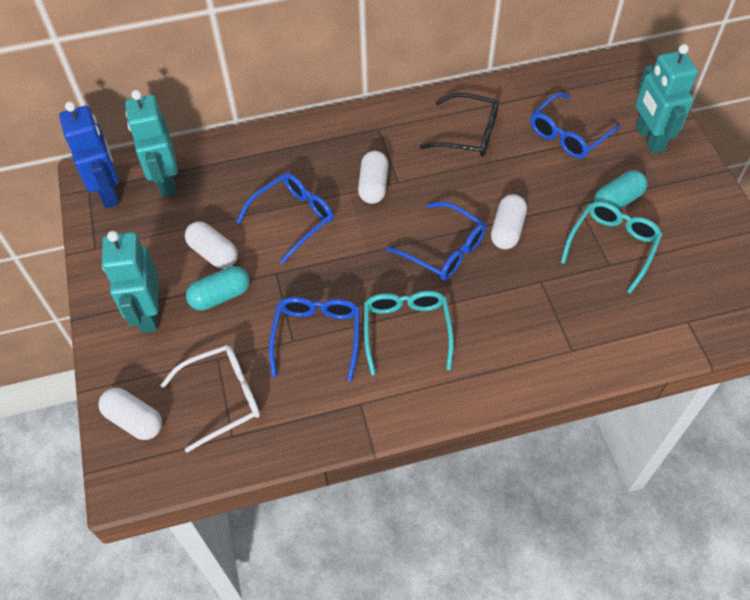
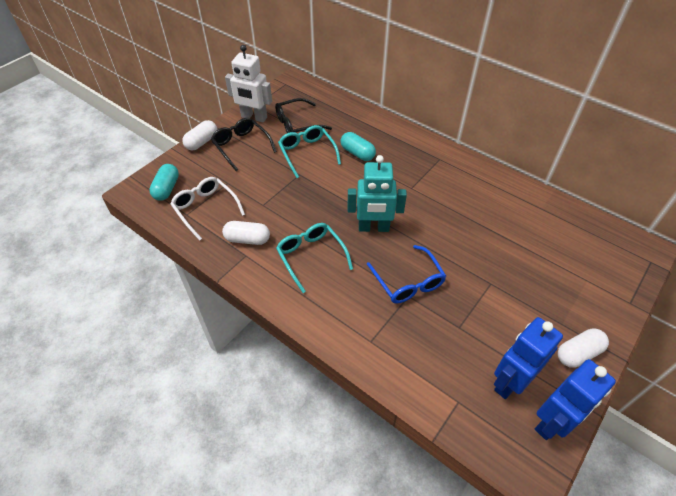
black glasses: 1 -> 2
blue glasses: 4 -> 1
blue robot: 1 -> 2
turquoise robot: 3 -> 1
white capsule: 4 -> 3
white robot: 0 -> 1

